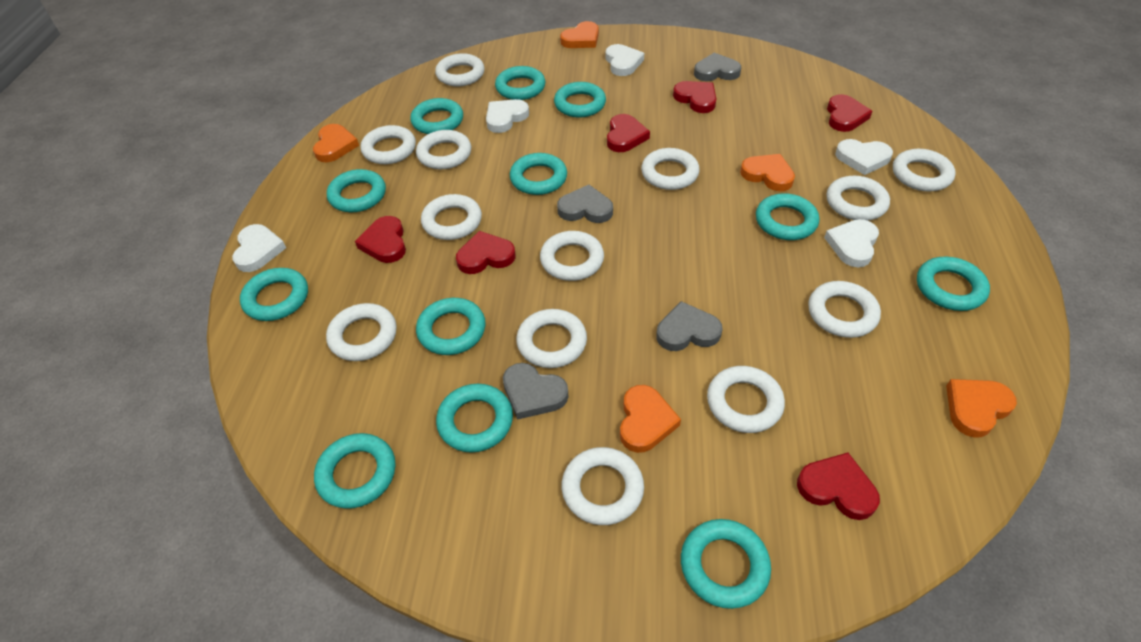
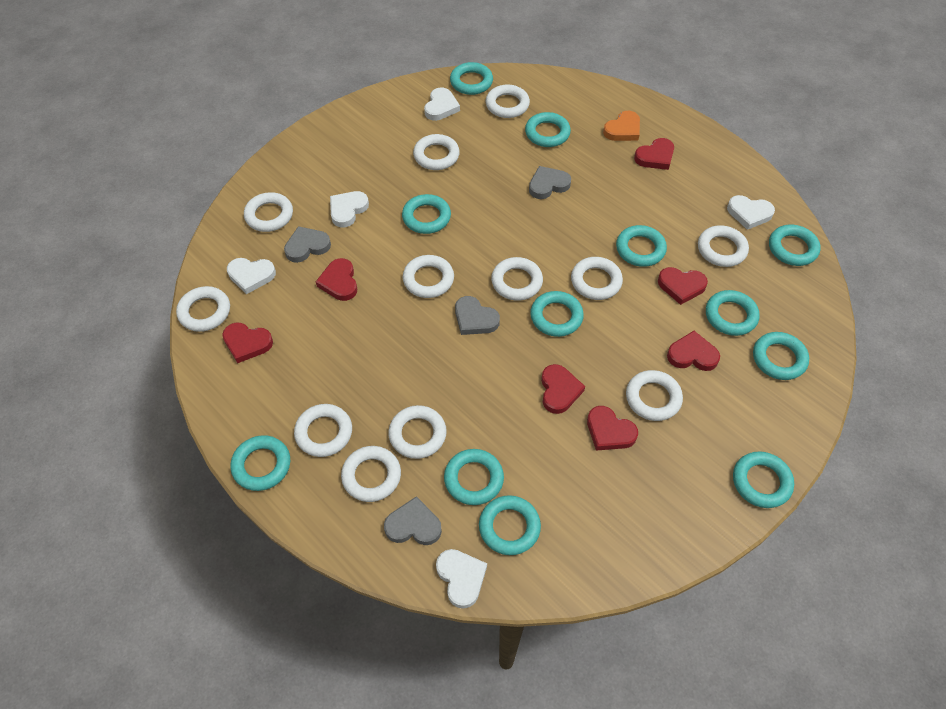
orange heart: 5 -> 1
red heart: 6 -> 7
white ring: 13 -> 12

